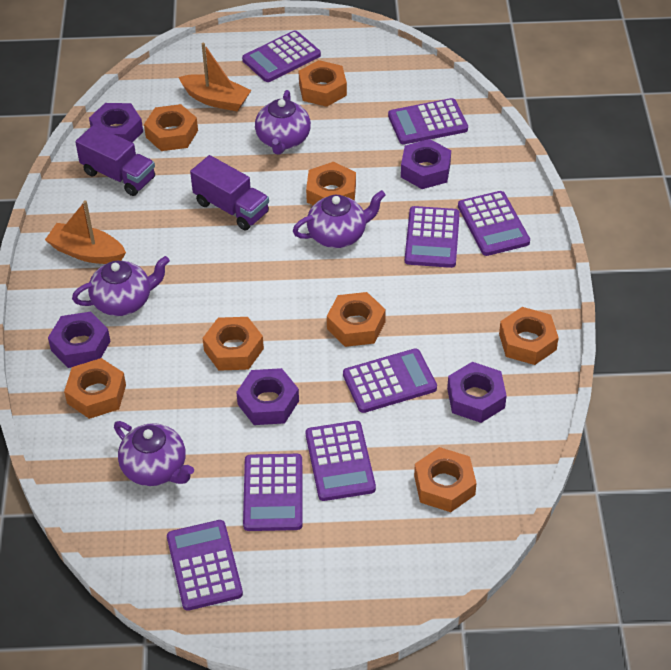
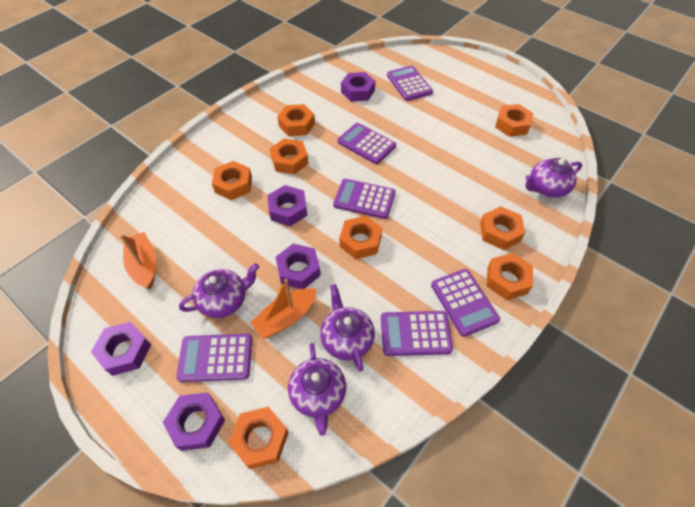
purple calculator: 8 -> 6
purple truck: 2 -> 0

